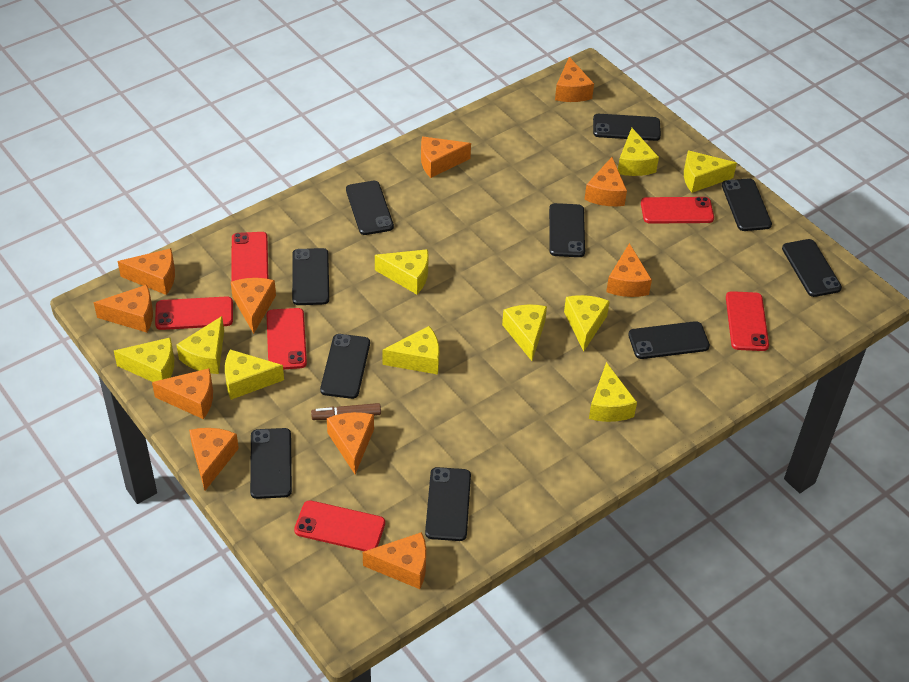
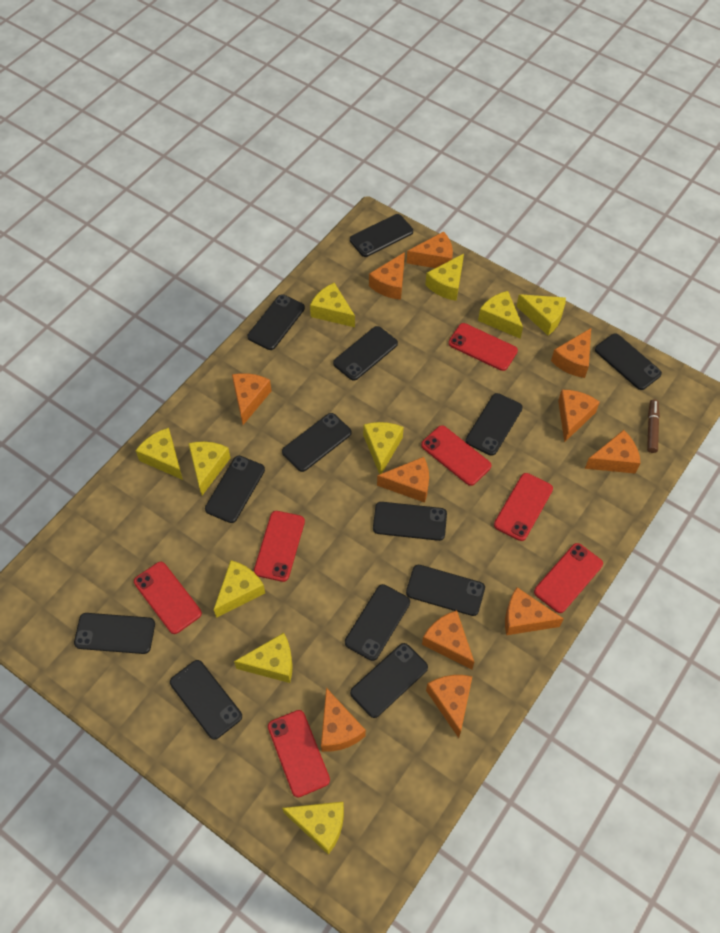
black phone: 10 -> 13
red phone: 6 -> 7

